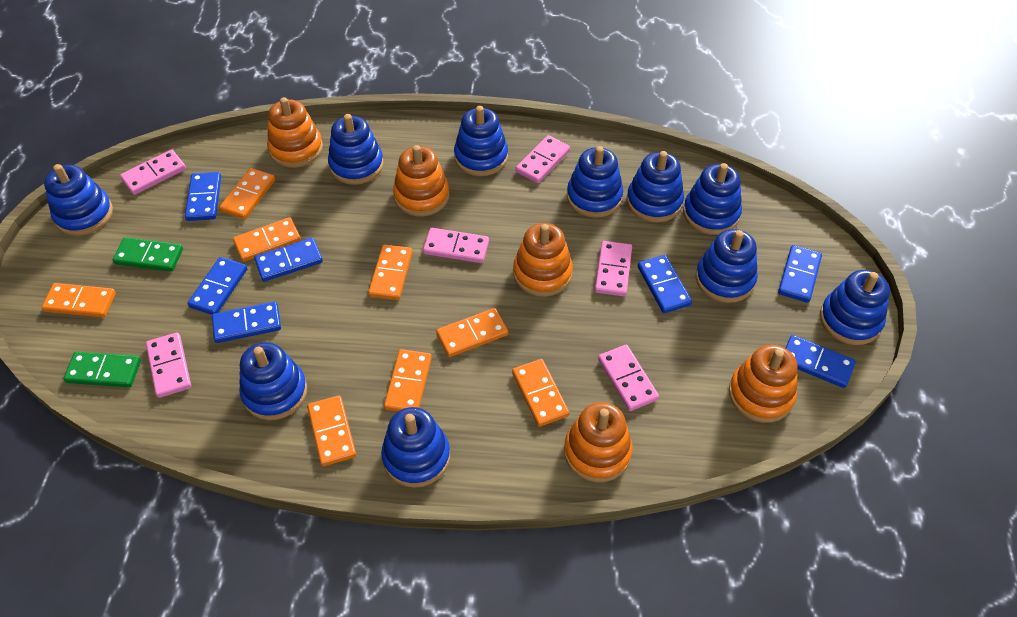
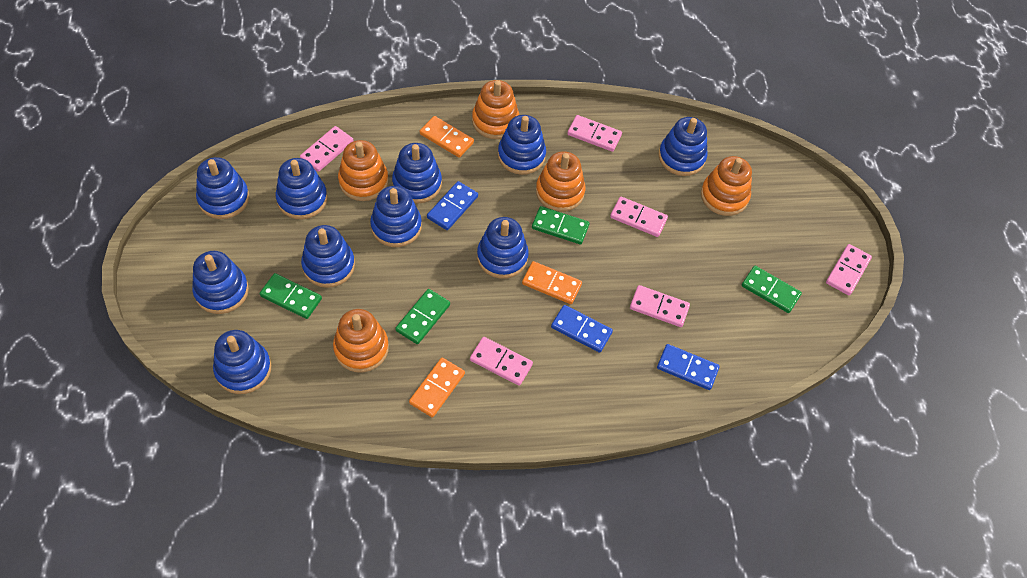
blue domino: 7 -> 3
green domino: 2 -> 4
orange domino: 8 -> 3

